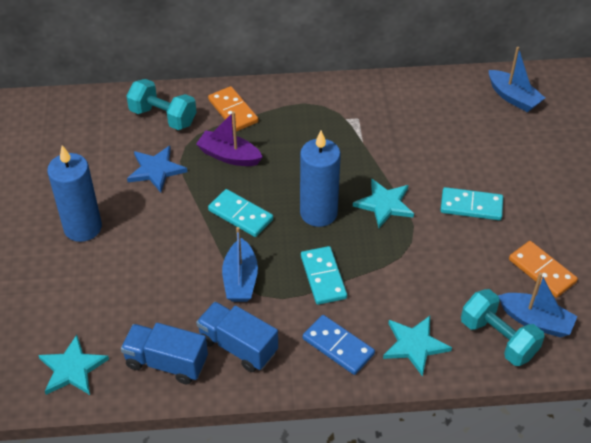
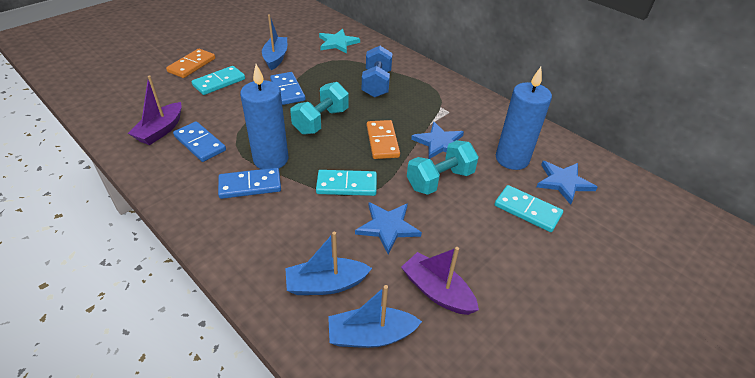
blue domino: 1 -> 3
blue dumbbell: 0 -> 1
blue star: 1 -> 3
blue truck: 2 -> 0
purple boat: 1 -> 2
turquoise star: 3 -> 1

